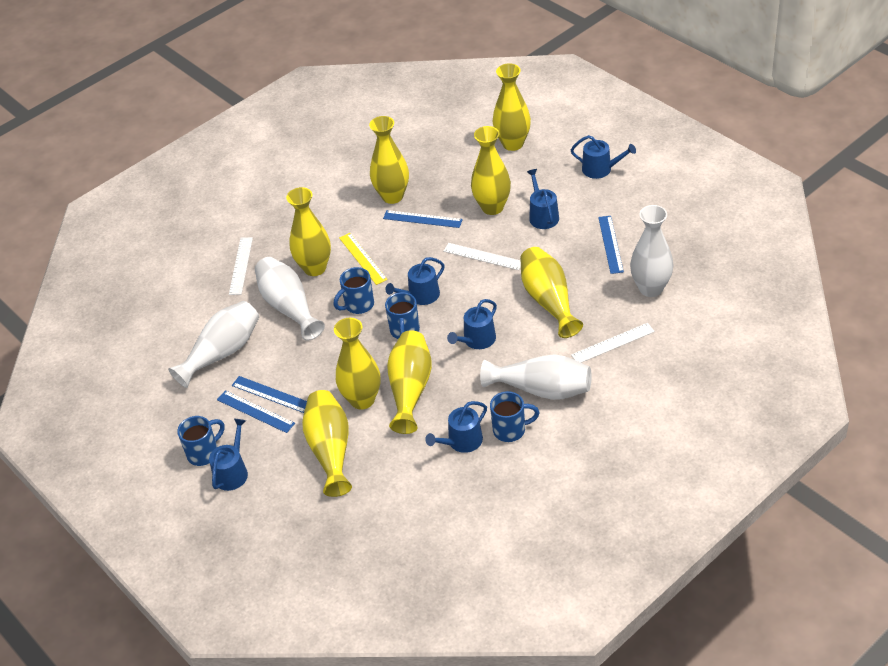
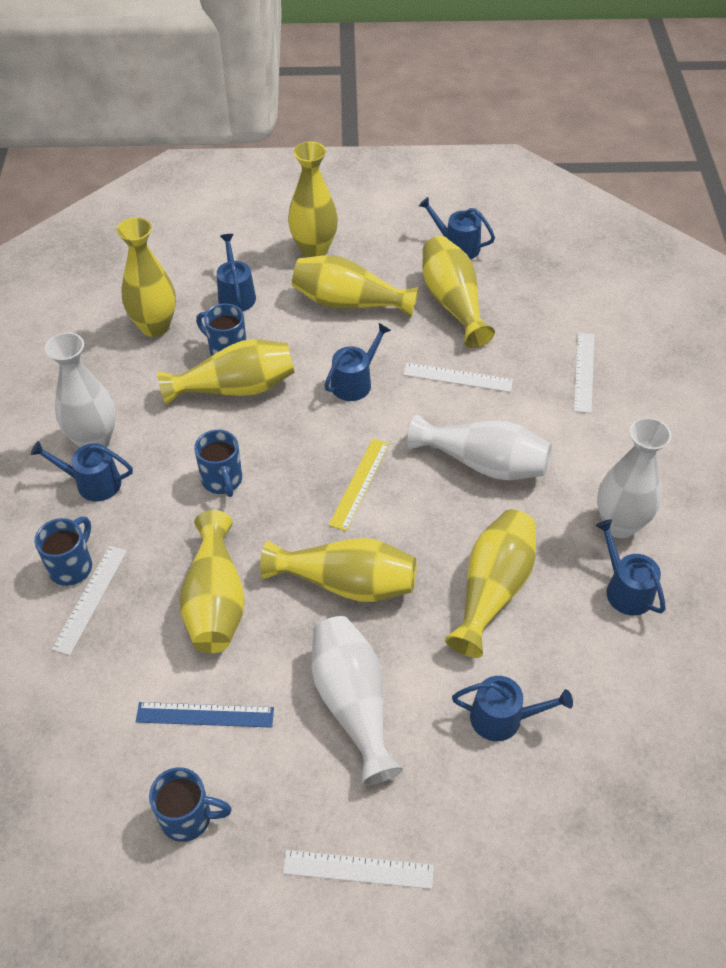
blue ruler: 4 -> 1
white ruler: 3 -> 4

